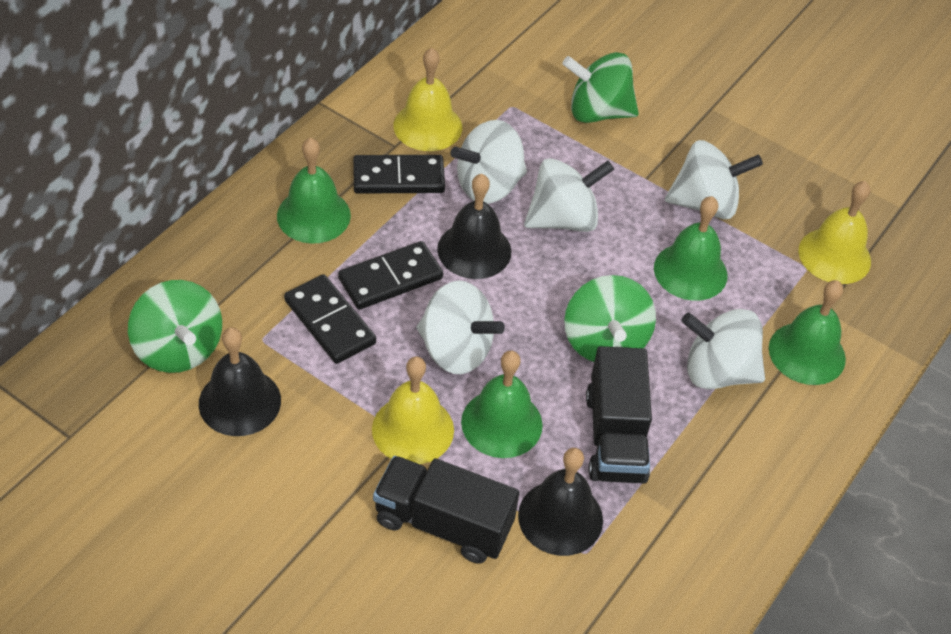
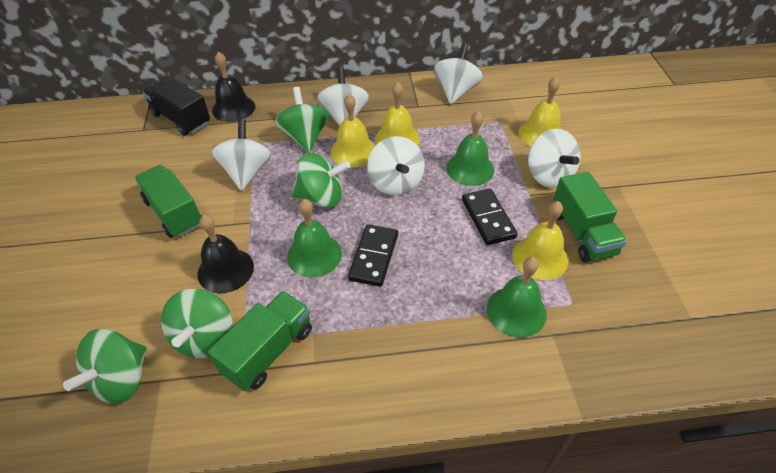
black bell: 3 -> 2
black domino: 3 -> 2
black truck: 2 -> 1
green bell: 4 -> 3
green spinning top: 3 -> 4
green truck: 0 -> 3
yellow bell: 3 -> 4

